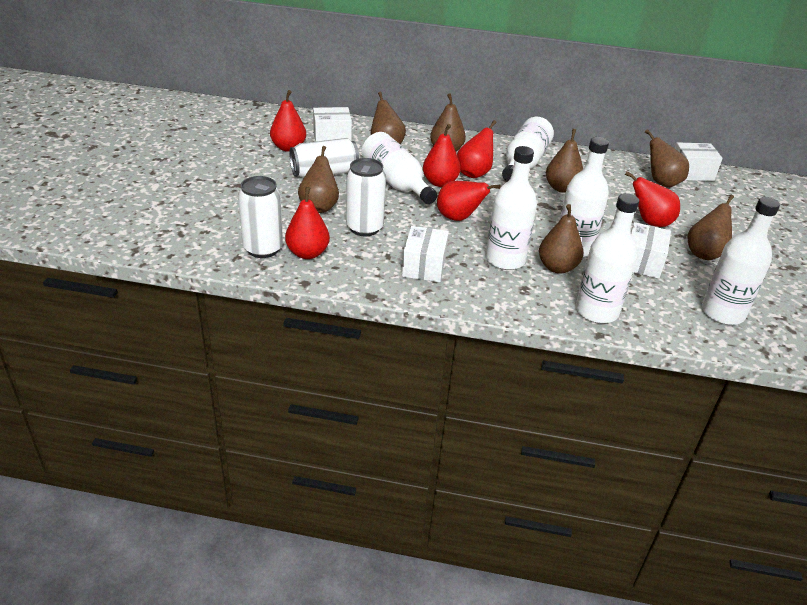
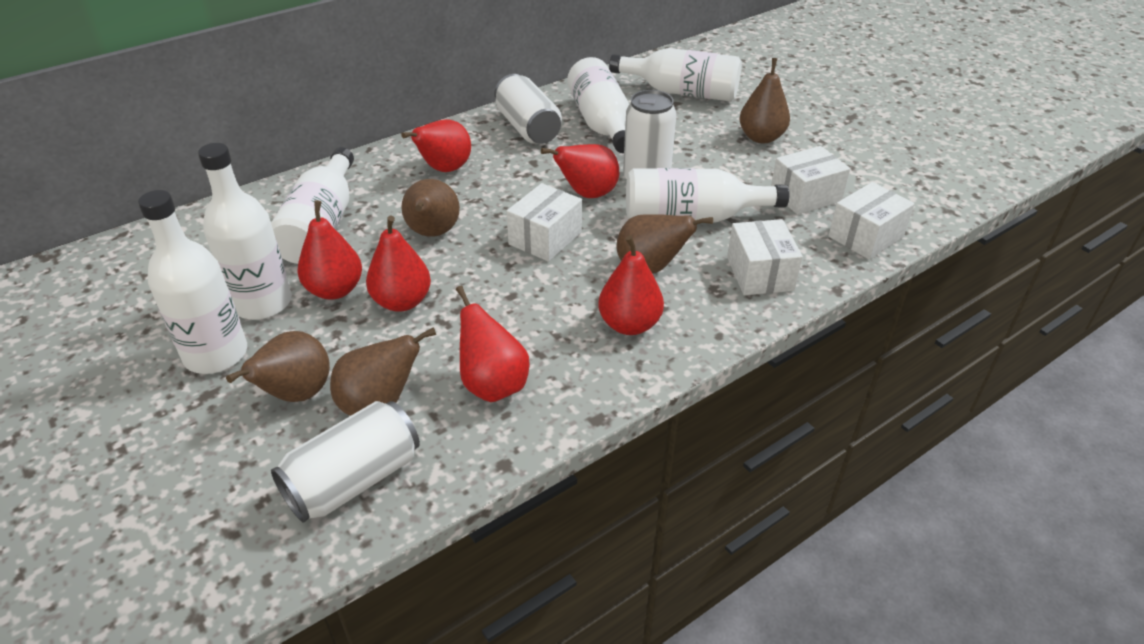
brown pear: 7 -> 5

